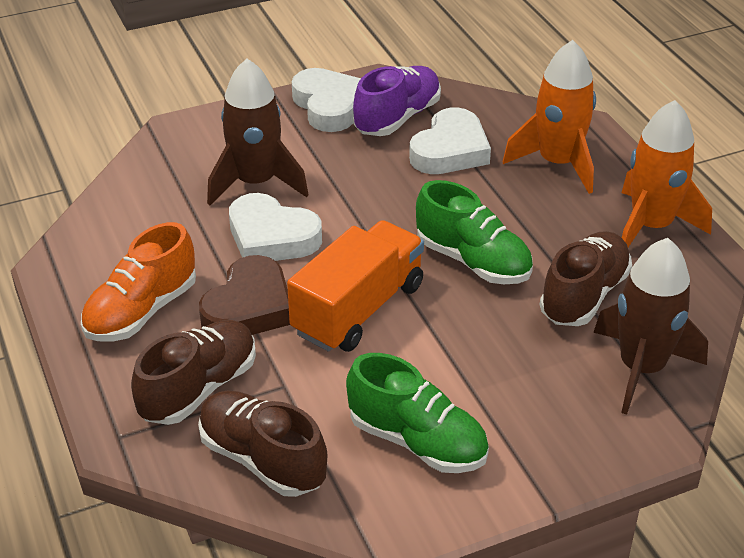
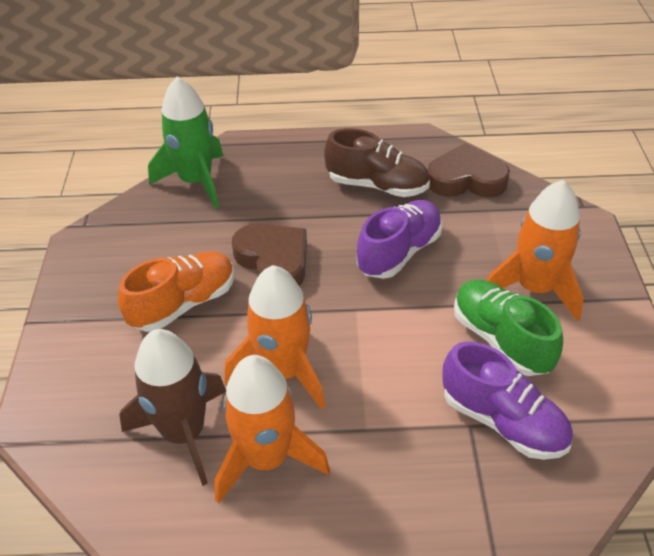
brown heart: 1 -> 2
brown rocket: 2 -> 1
brown shoe: 3 -> 1
green rocket: 0 -> 1
green shoe: 2 -> 1
orange rocket: 2 -> 3
orange truck: 1 -> 0
purple shoe: 1 -> 2
white heart: 3 -> 0

